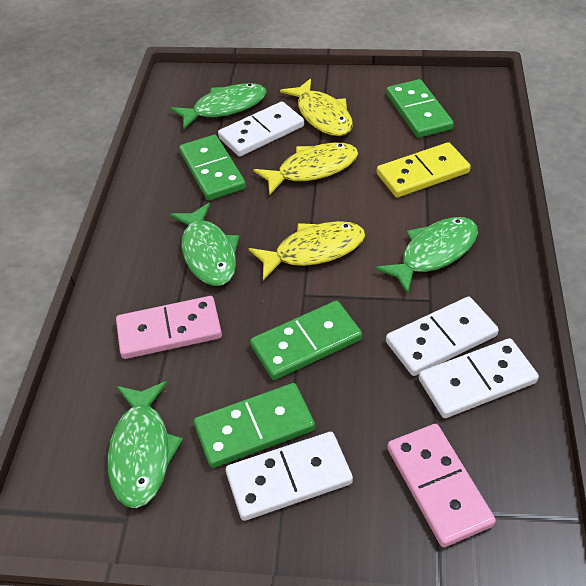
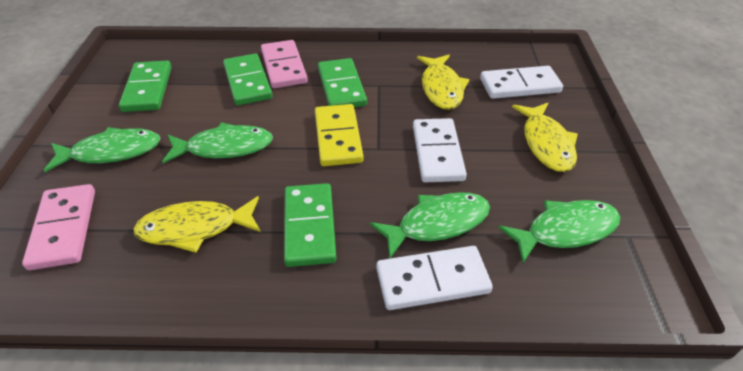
white domino: 4 -> 3

